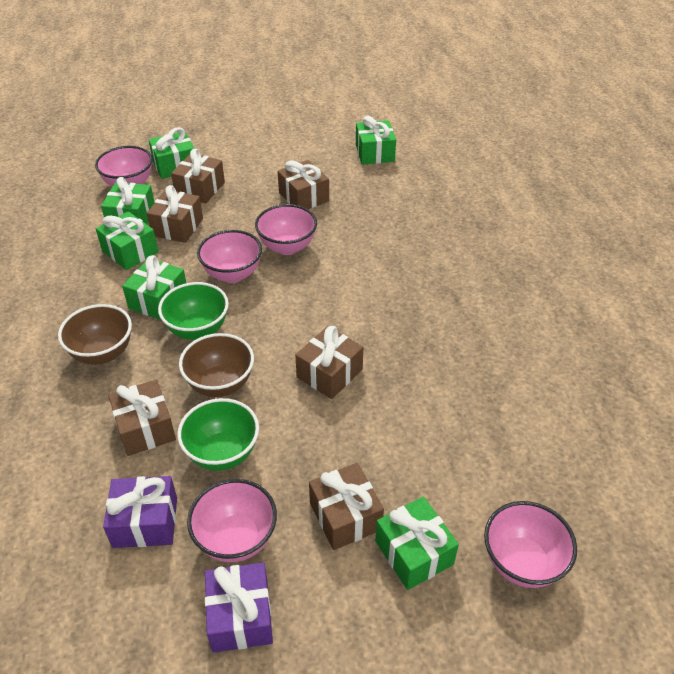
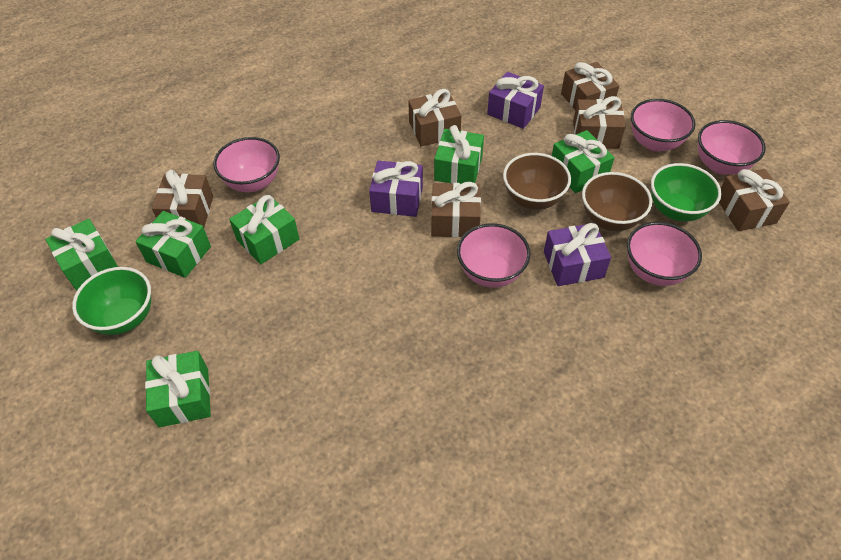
purple gift: 2 -> 3

